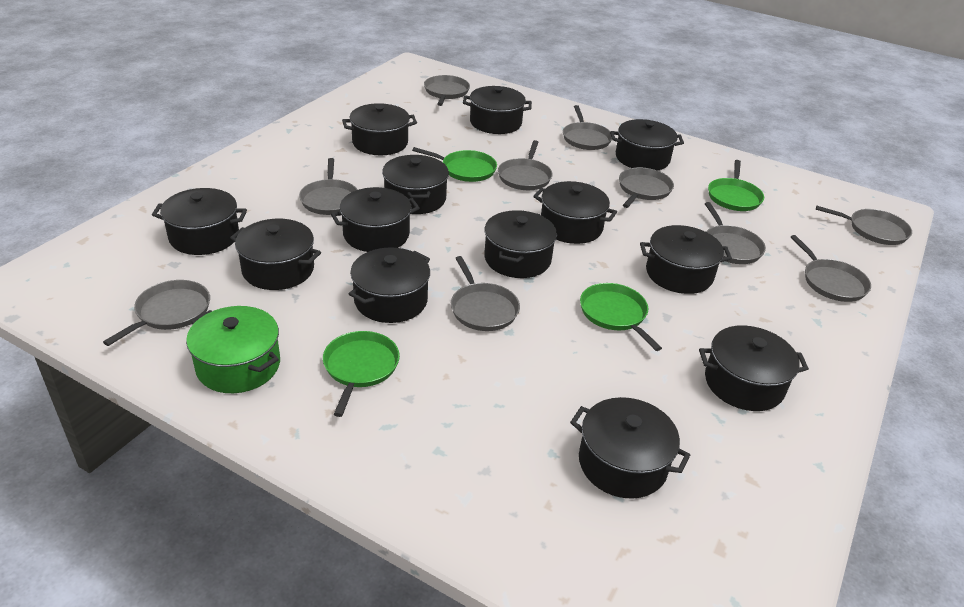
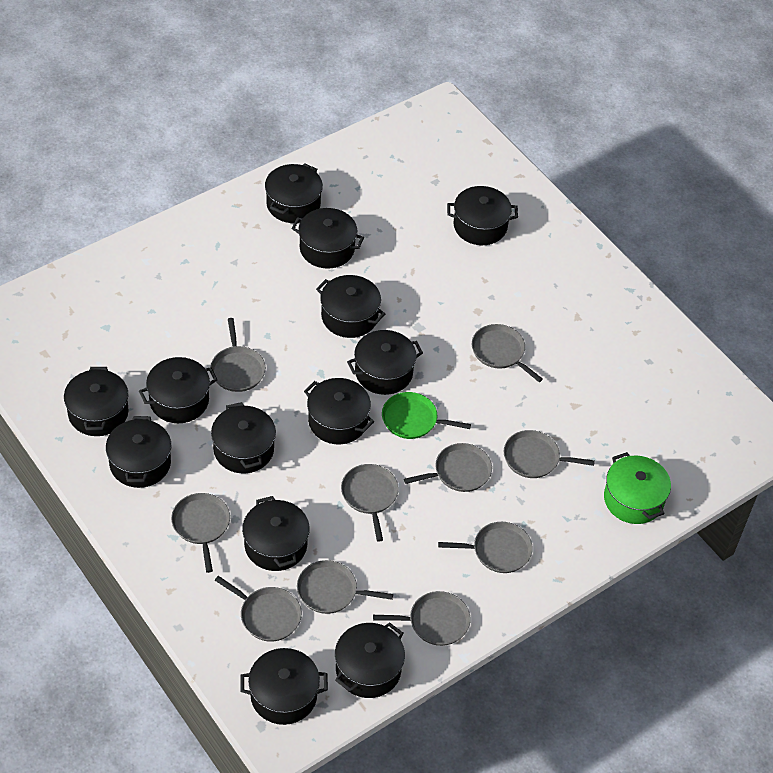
green pan: 4 -> 1

